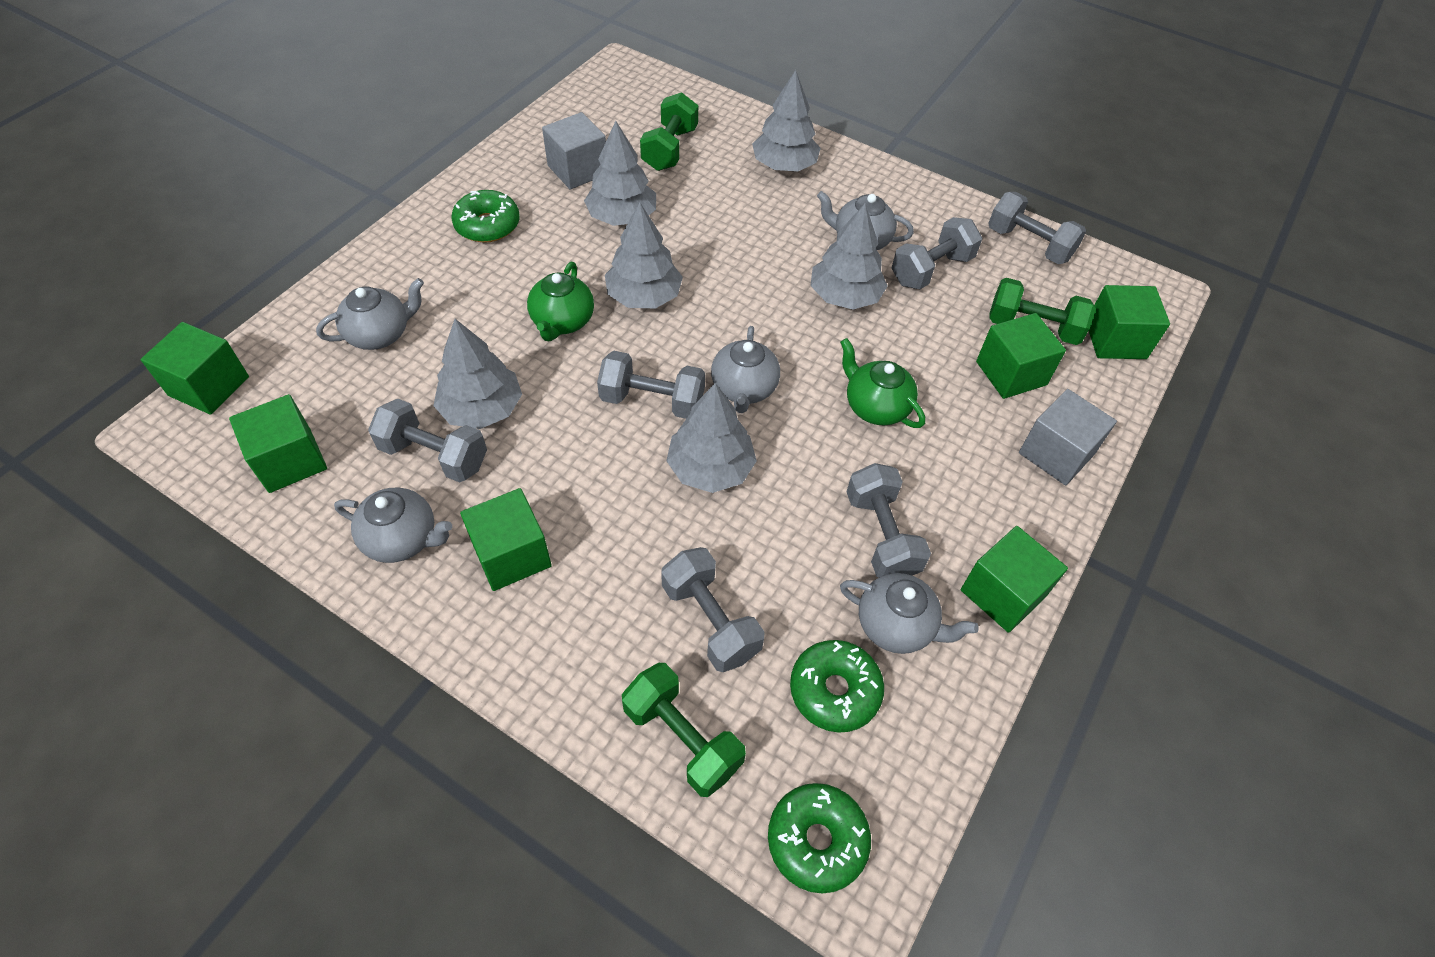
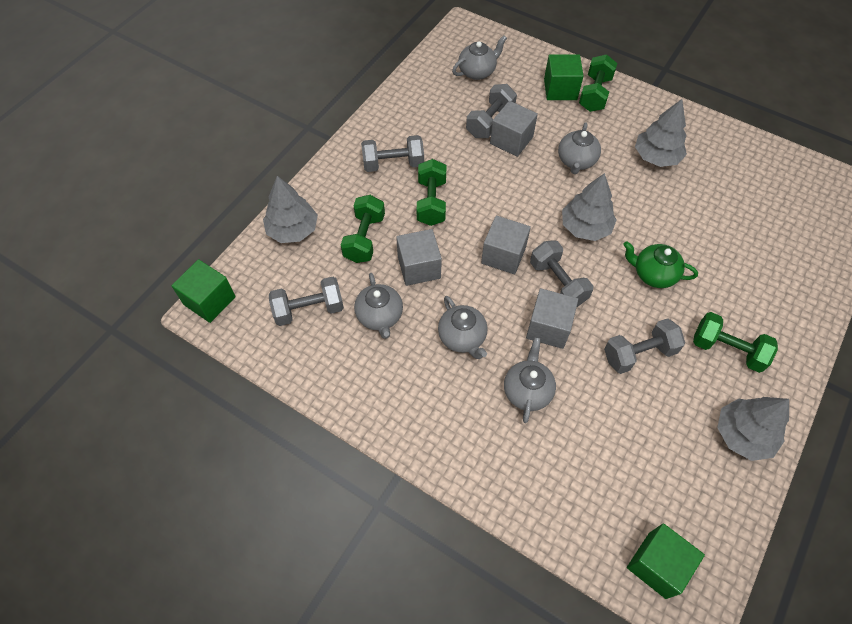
green cube: 6 -> 3
green donut: 3 -> 0
green dumbbell: 3 -> 4
green teapot: 2 -> 1
grey cube: 2 -> 4
grey dumbbell: 6 -> 5
grey tree: 6 -> 4

